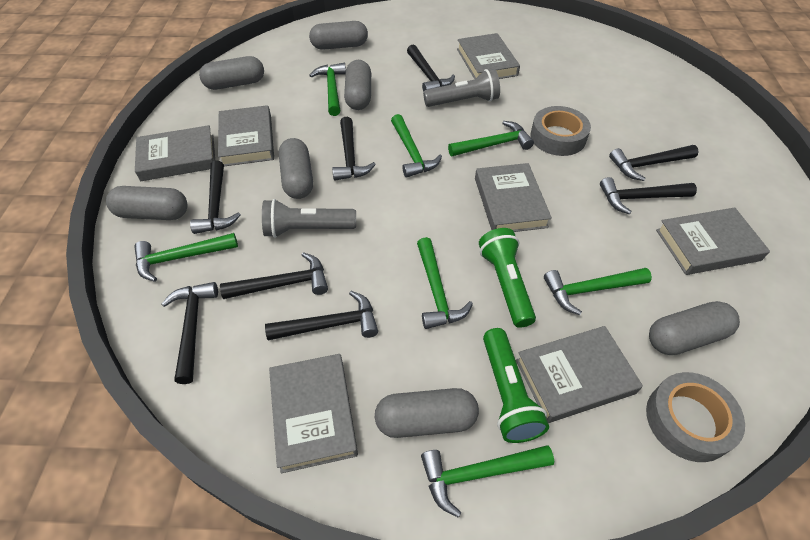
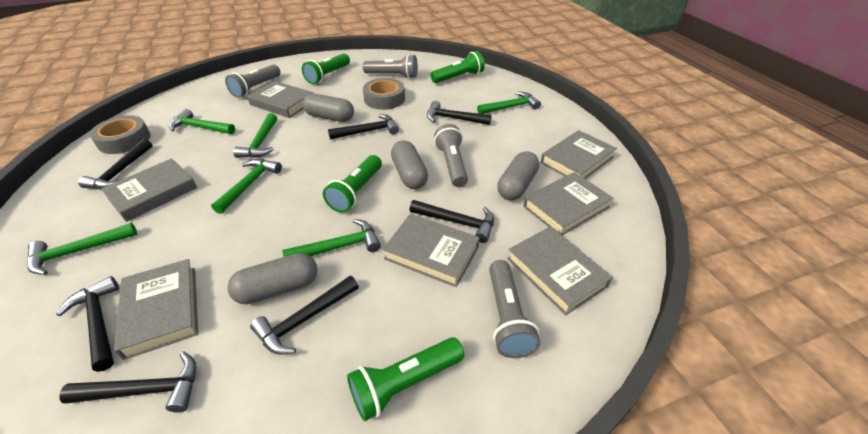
black hammer: 8 -> 7
green flashlight: 2 -> 4
green hammer: 7 -> 6
grey capsule: 7 -> 4
grey flashlight: 2 -> 4

